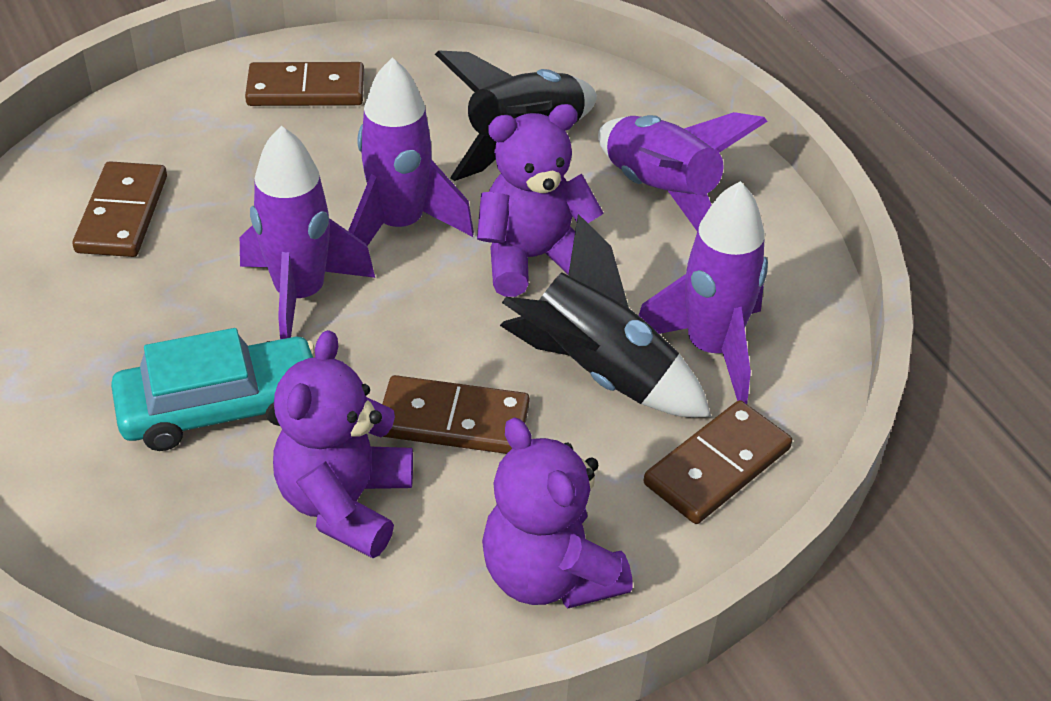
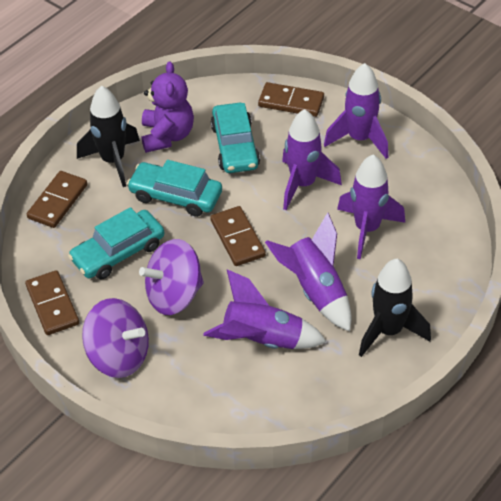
purple rocket: 4 -> 5
purple spinning top: 0 -> 2
purple teddy bear: 3 -> 1
turquoise car: 1 -> 3

